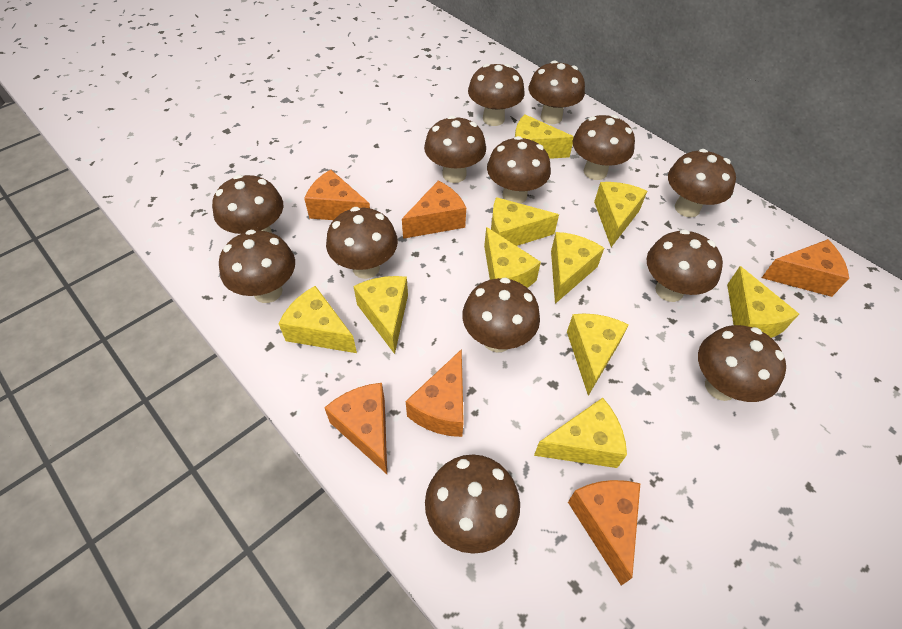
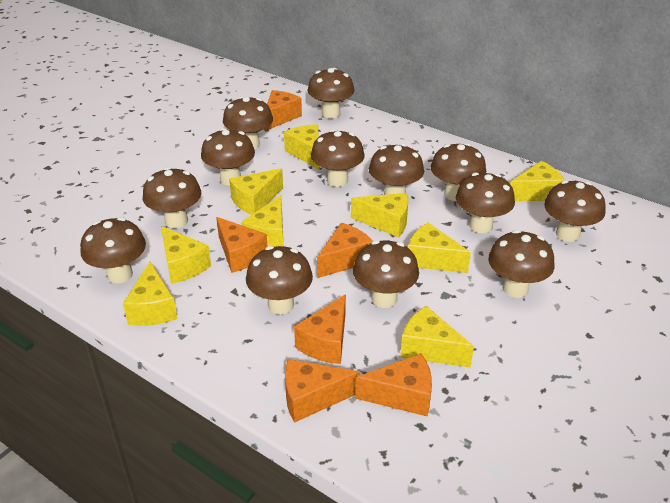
yellow cheese: 10 -> 9

